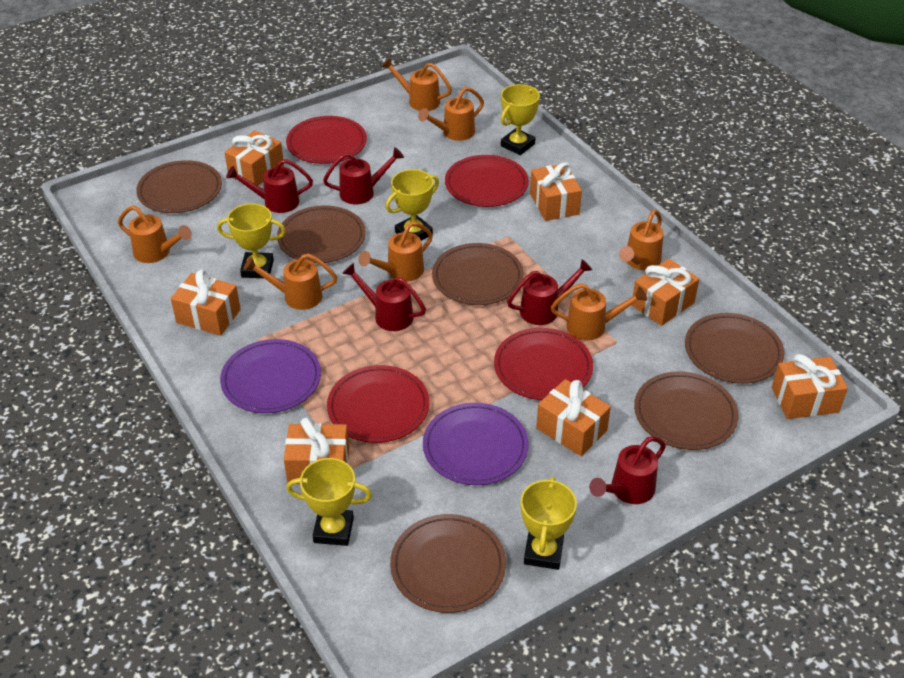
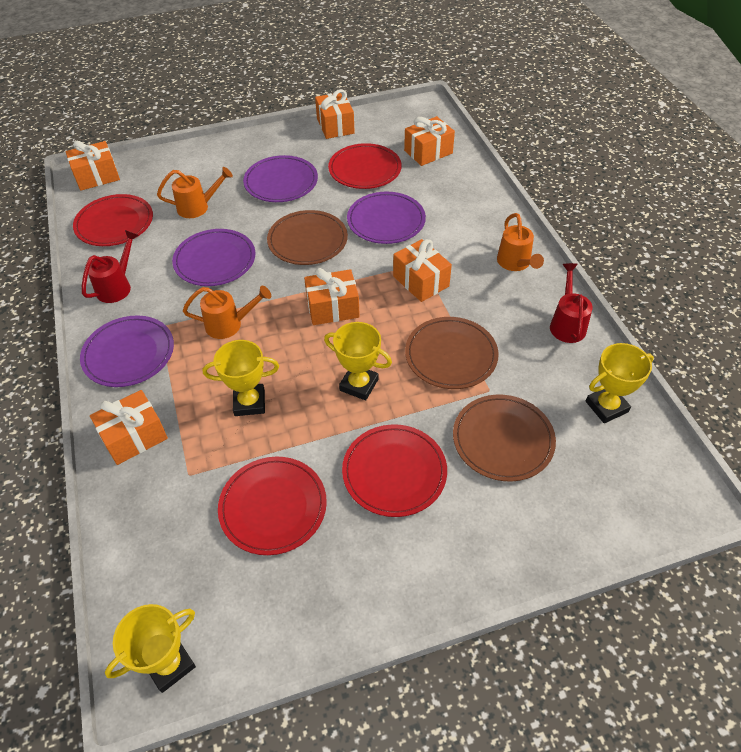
brown plate: 6 -> 3
orange gift: 7 -> 6
orange watering can: 7 -> 3
purple plate: 2 -> 4
red watering can: 5 -> 2
yellow trophy: 5 -> 4

